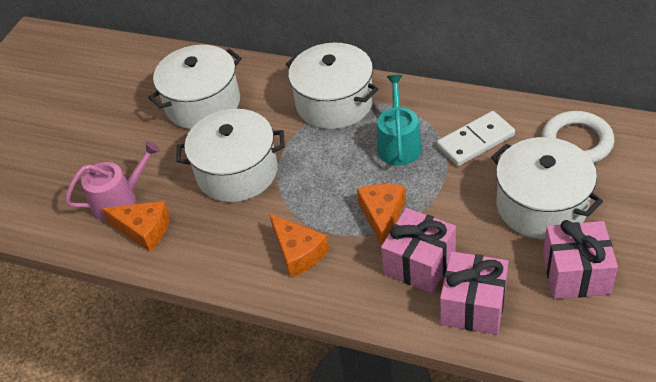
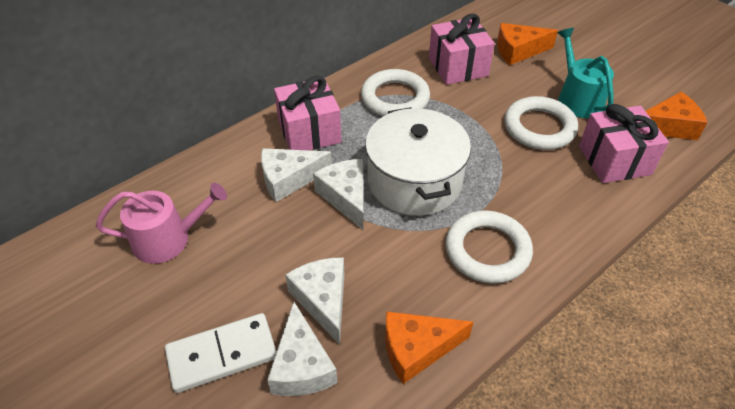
white cheese: 0 -> 4
white pot: 4 -> 1
white ring: 1 -> 3

